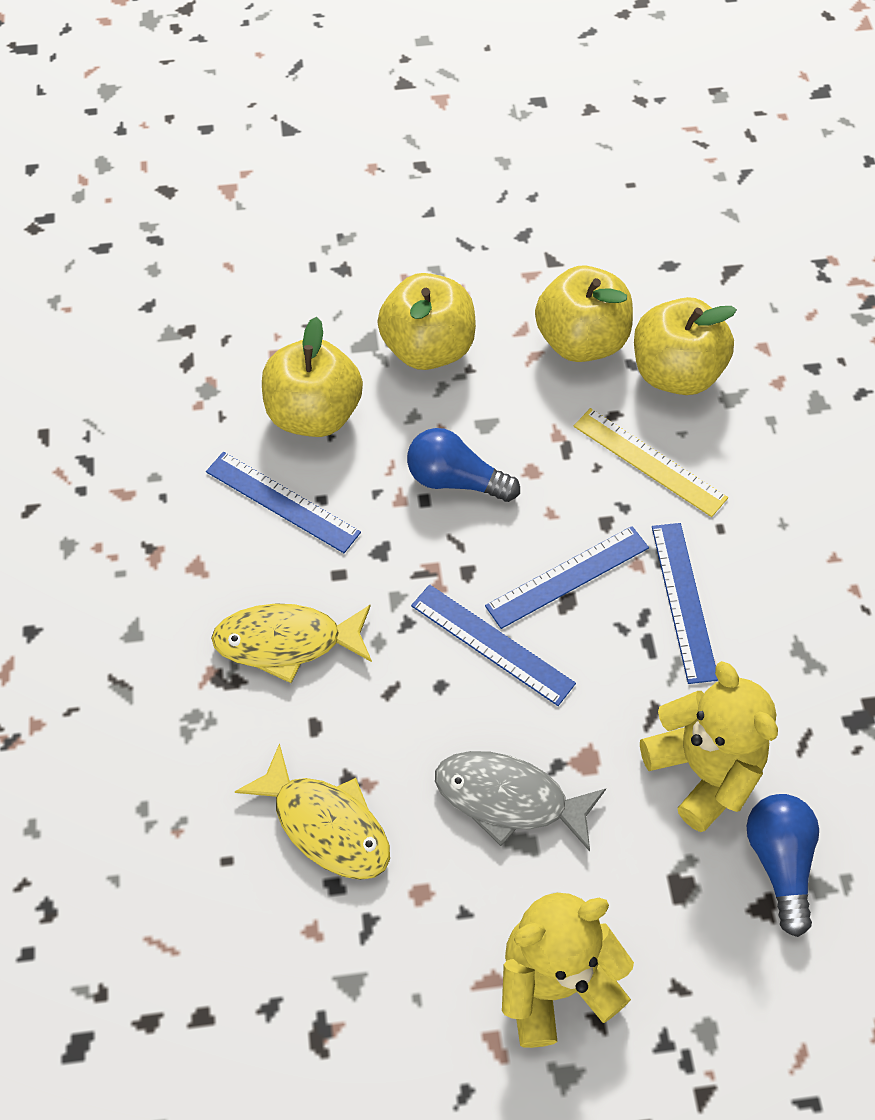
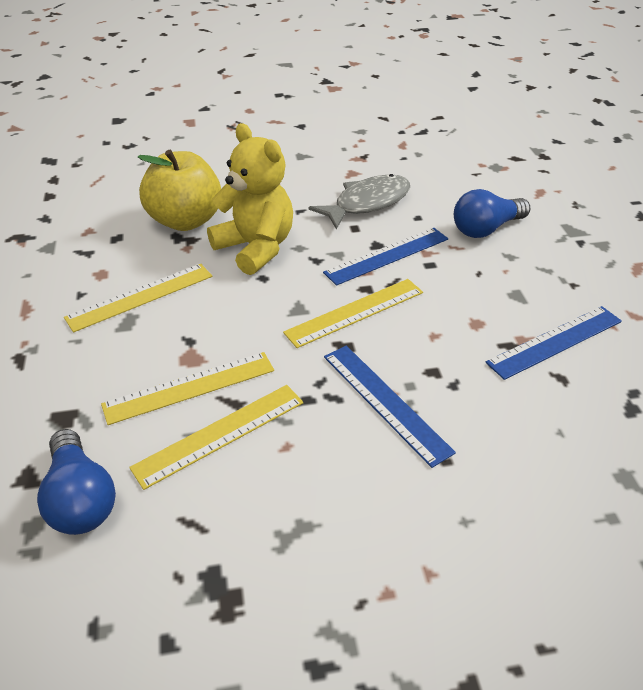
blue ruler: 4 -> 3
yellow apple: 4 -> 1
yellow fish: 2 -> 0
yellow ruler: 1 -> 4
yellow teddy bear: 2 -> 1

